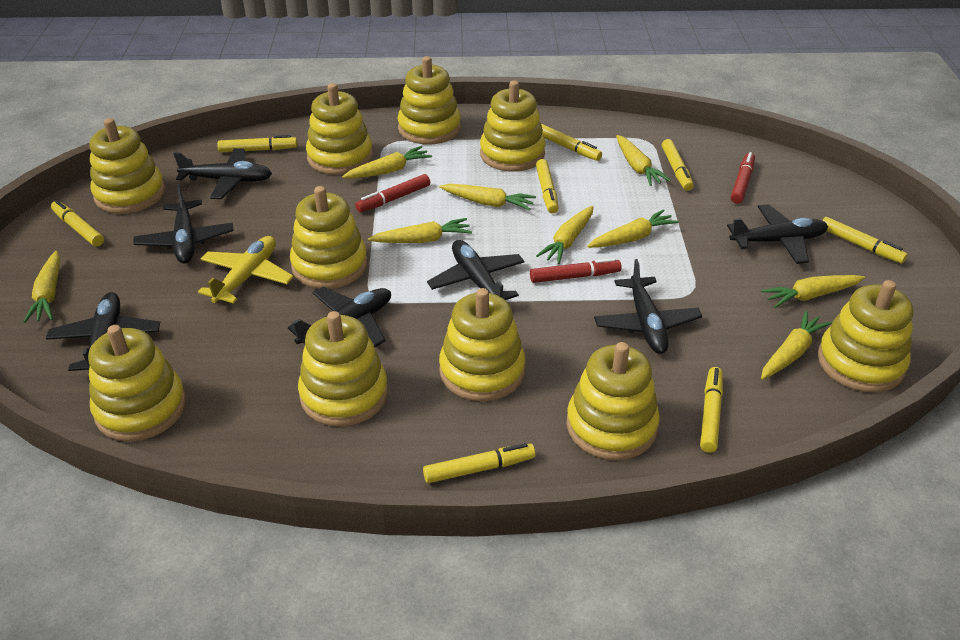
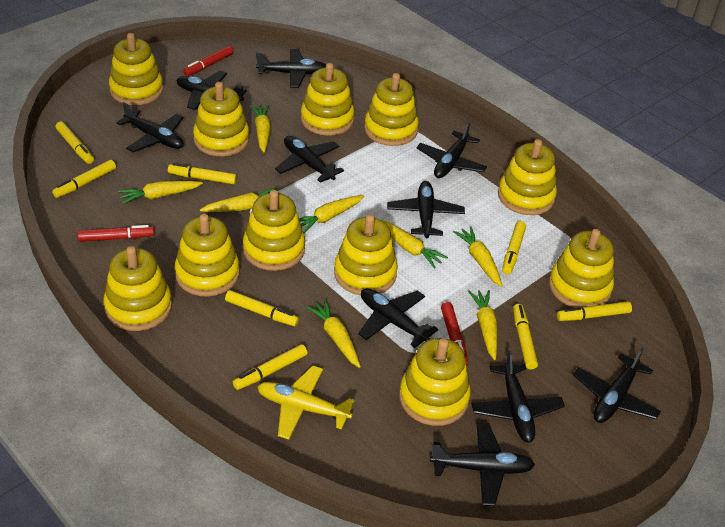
black plane: 7 -> 10
yellow carrot: 9 -> 8
yellow stacking toy: 10 -> 11

